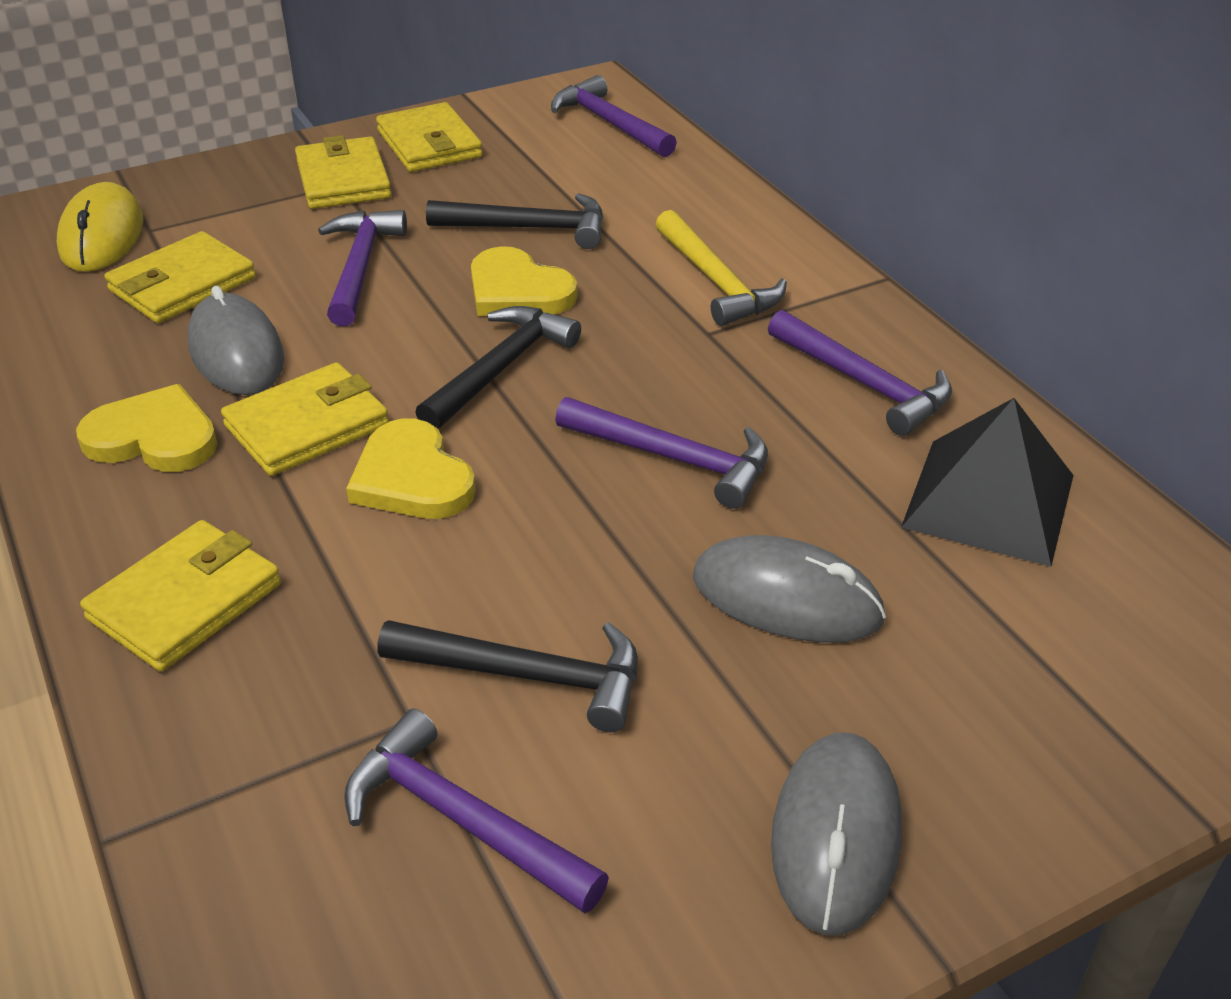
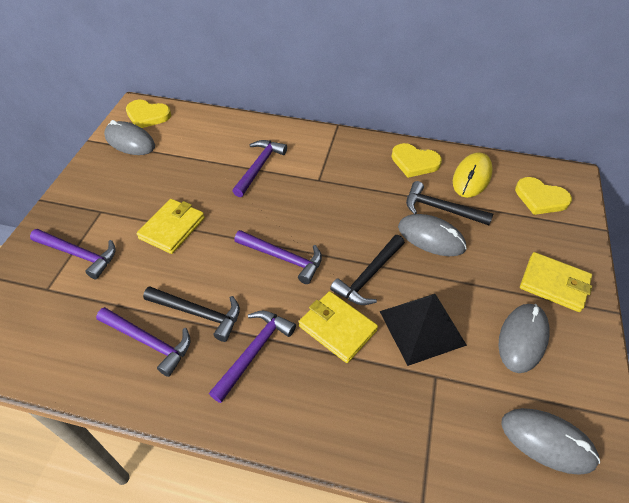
grey mouse: 3 -> 4
yellow hammer: 1 -> 0
yellow wallet: 5 -> 3

